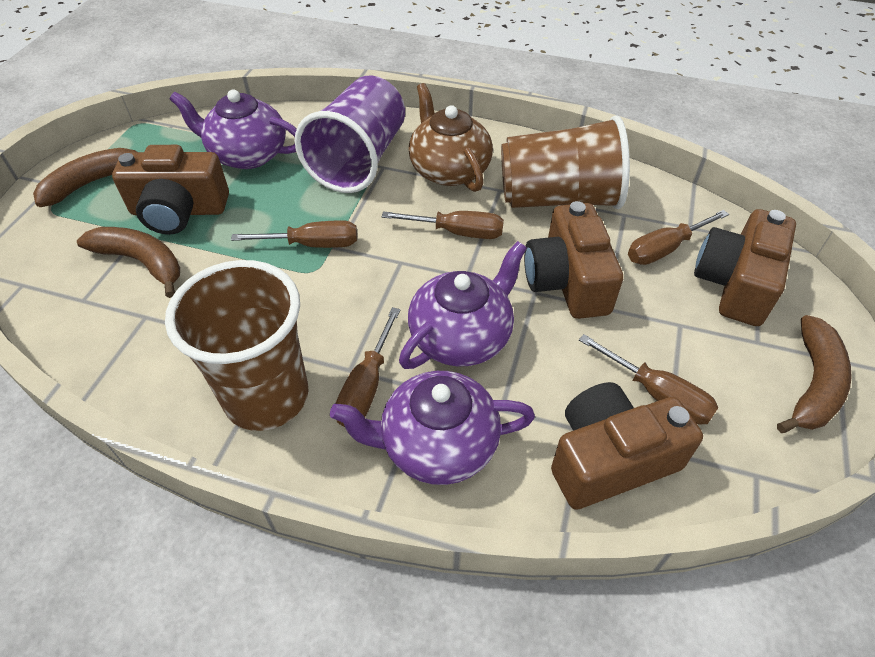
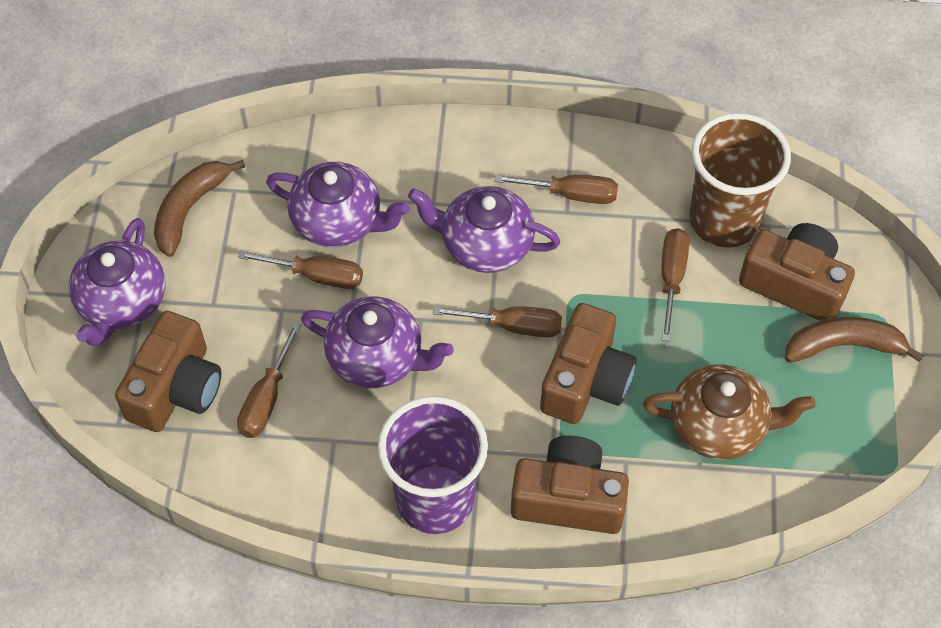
brown banana: 3 -> 2
brown cup: 2 -> 1
purple teapot: 3 -> 4

